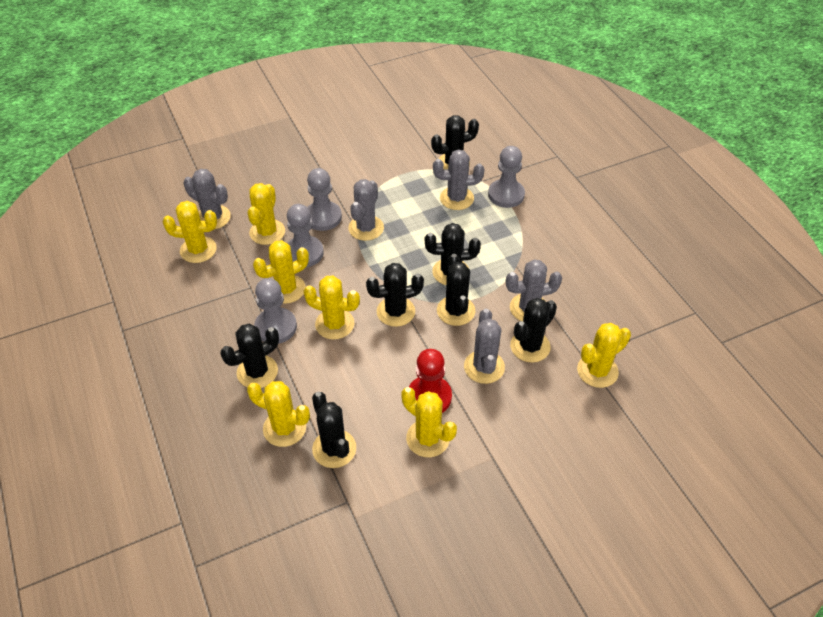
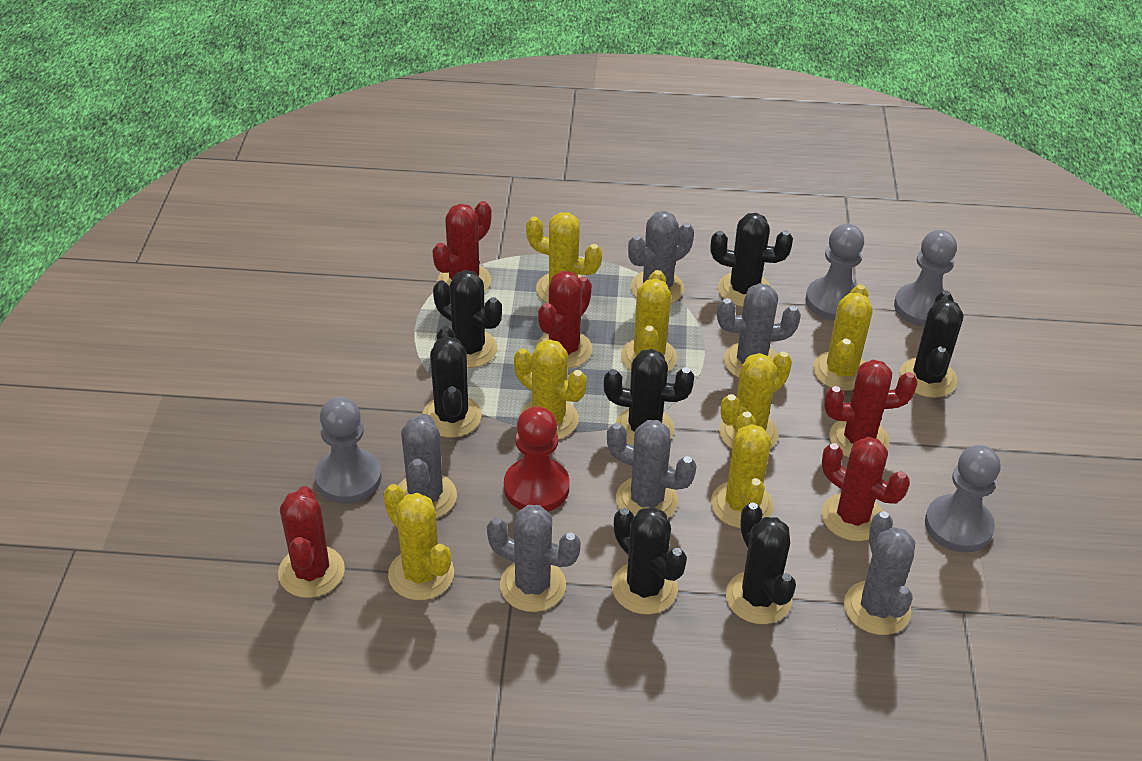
grey cactus: 5 -> 6
red cactus: 0 -> 5

